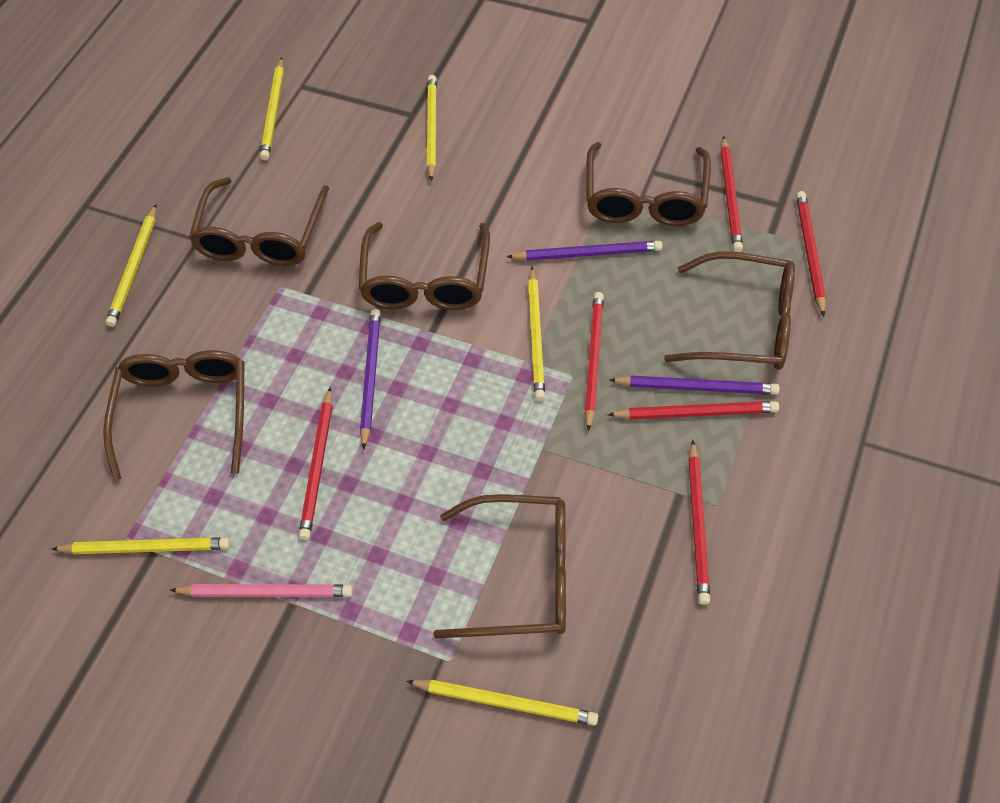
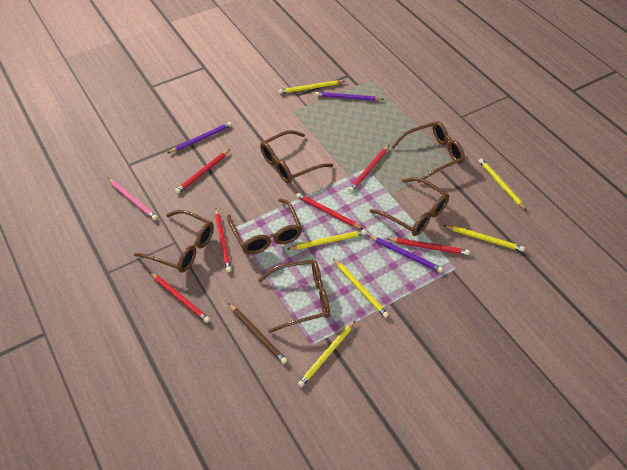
brown pencil: 0 -> 1

